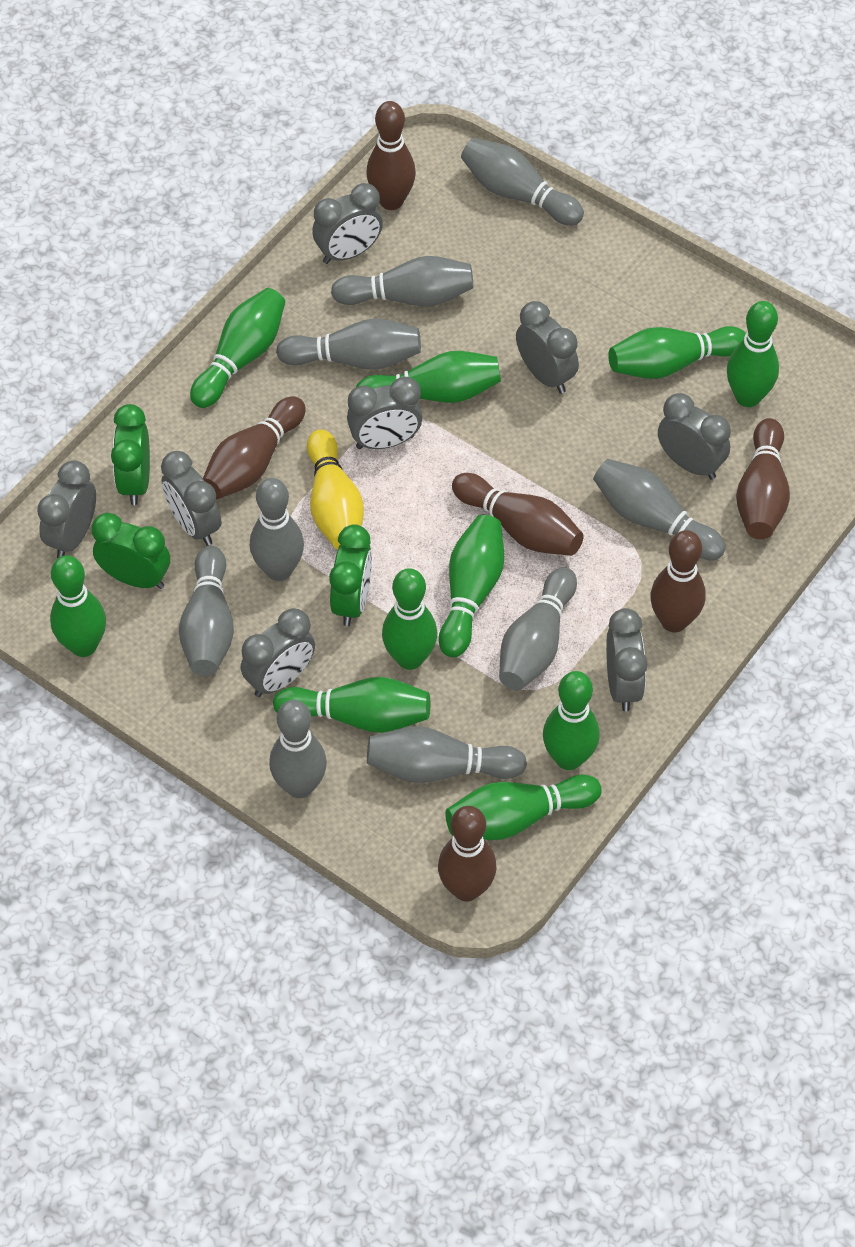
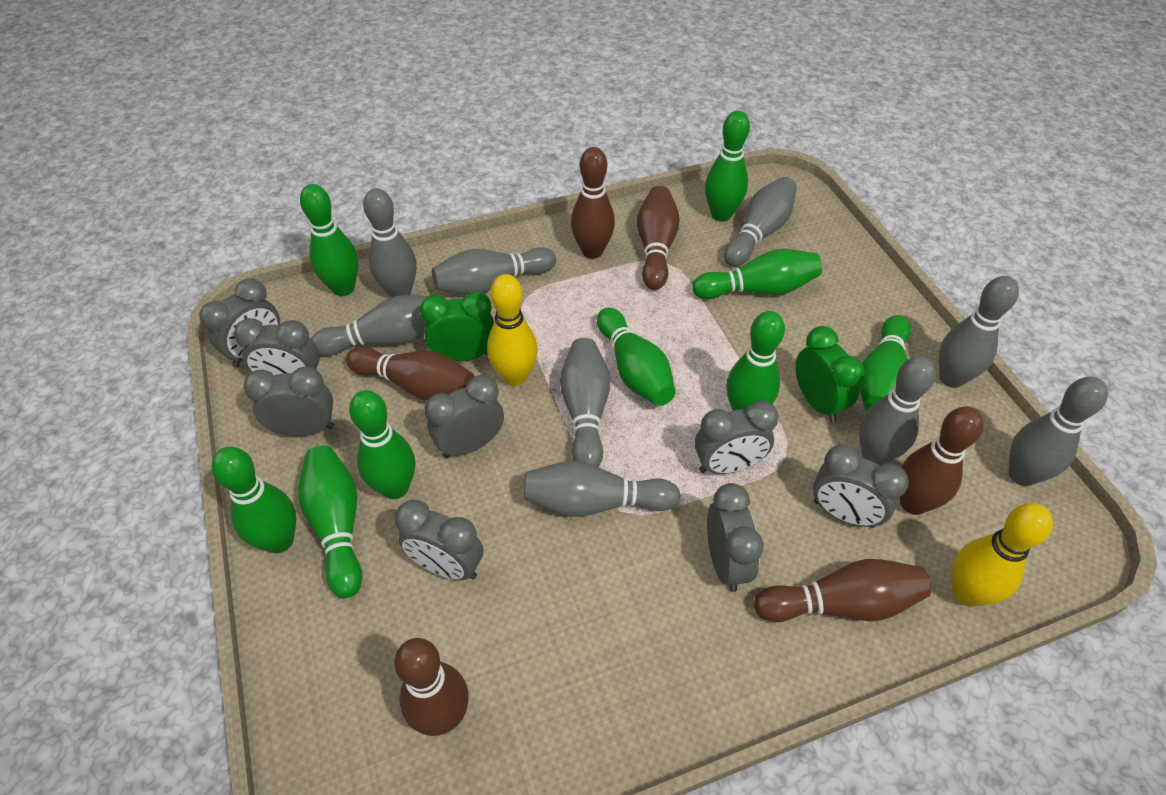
green bowling pin: 10 -> 9
green clock: 3 -> 2
yellow bowling pin: 1 -> 2

